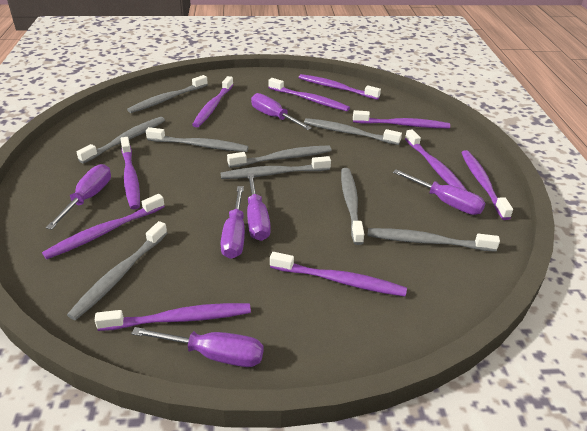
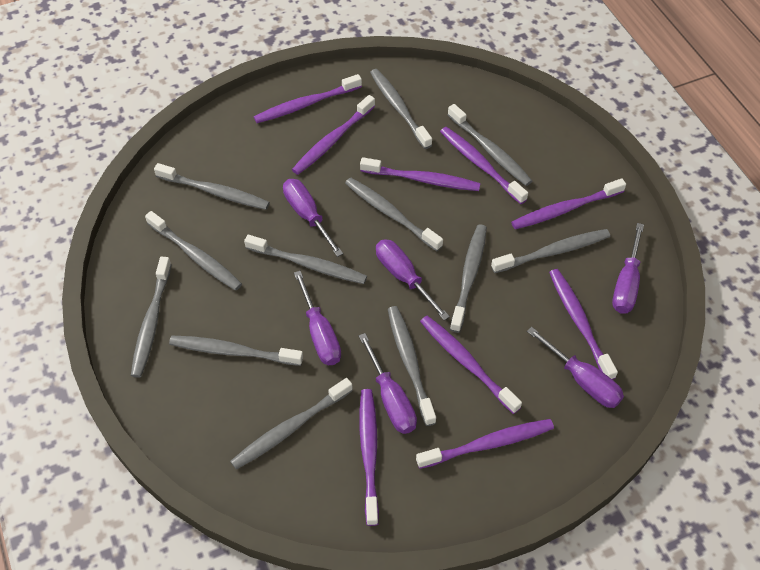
grey toothbrush: 9 -> 12
purple toothbrush: 10 -> 9

